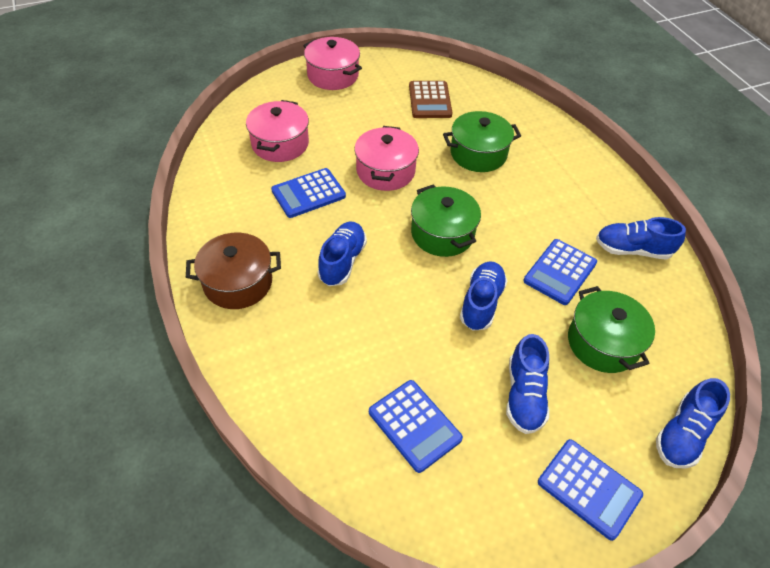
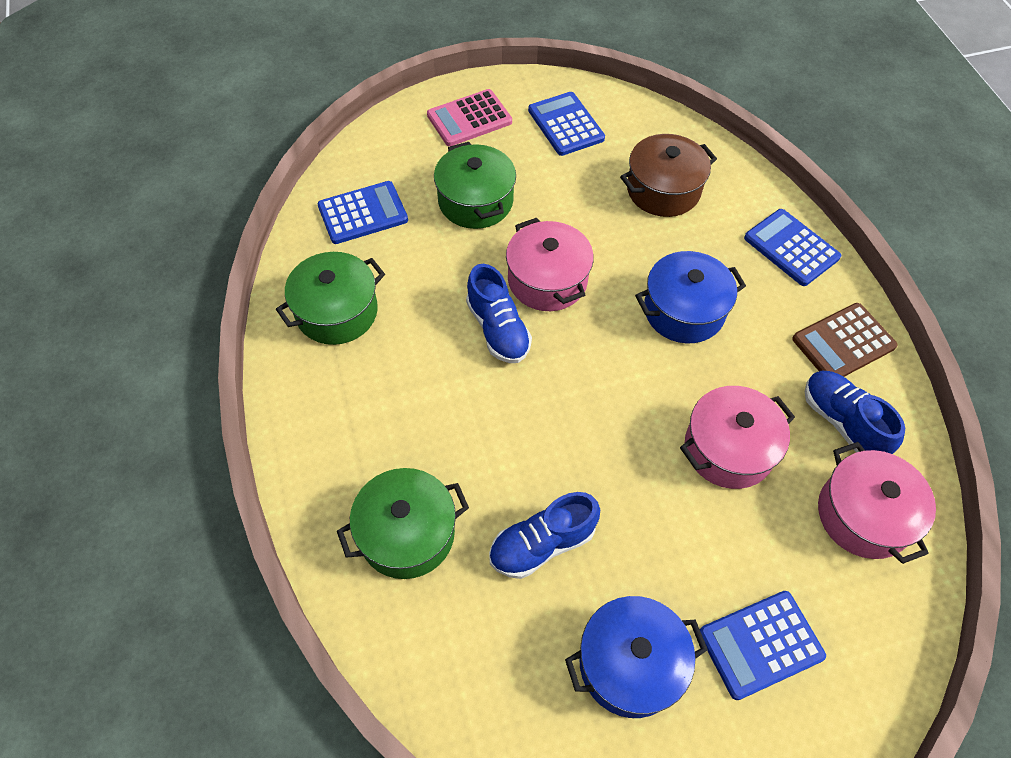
blue pot: 0 -> 2
blue shoe: 5 -> 3
pink calculator: 0 -> 1

